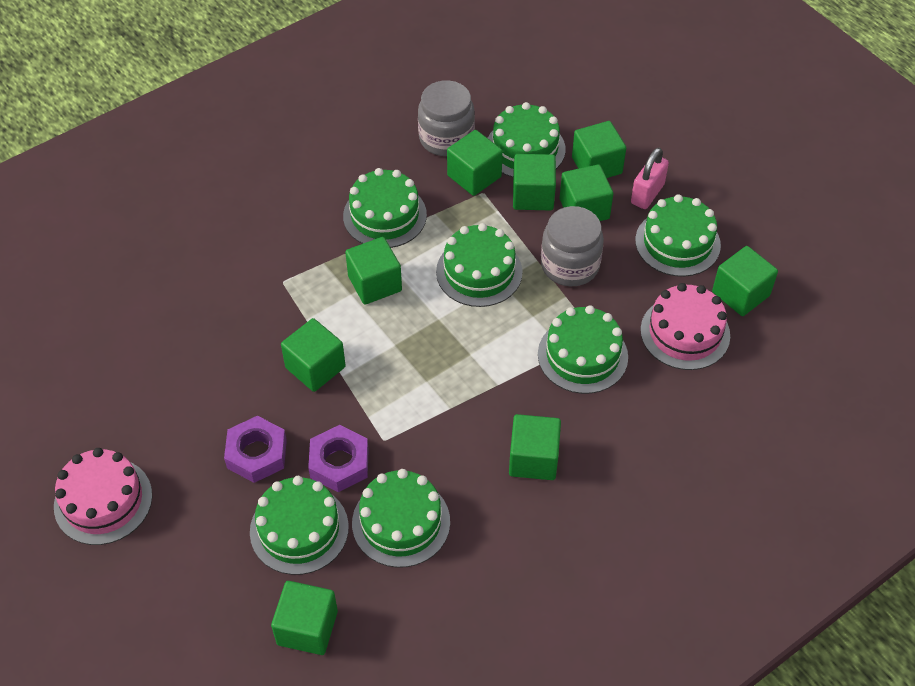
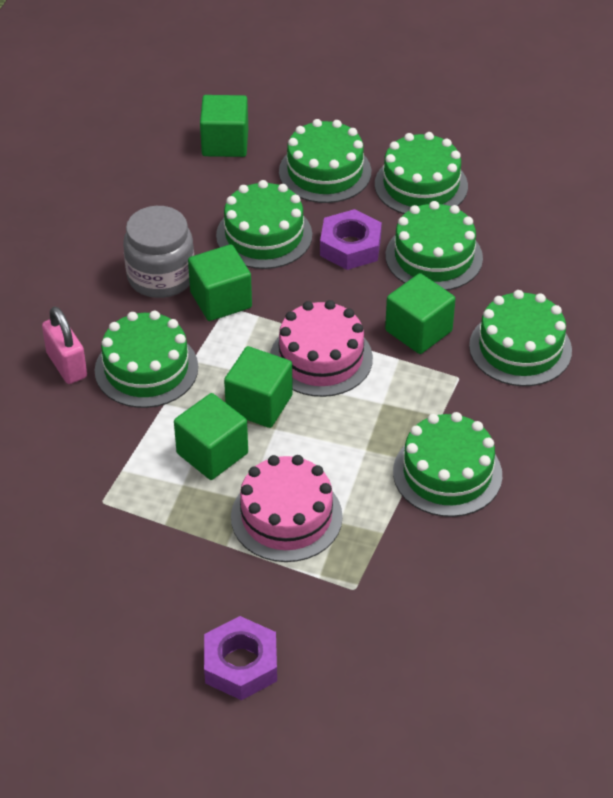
green cube: 9 -> 5
grey jar: 2 -> 1

